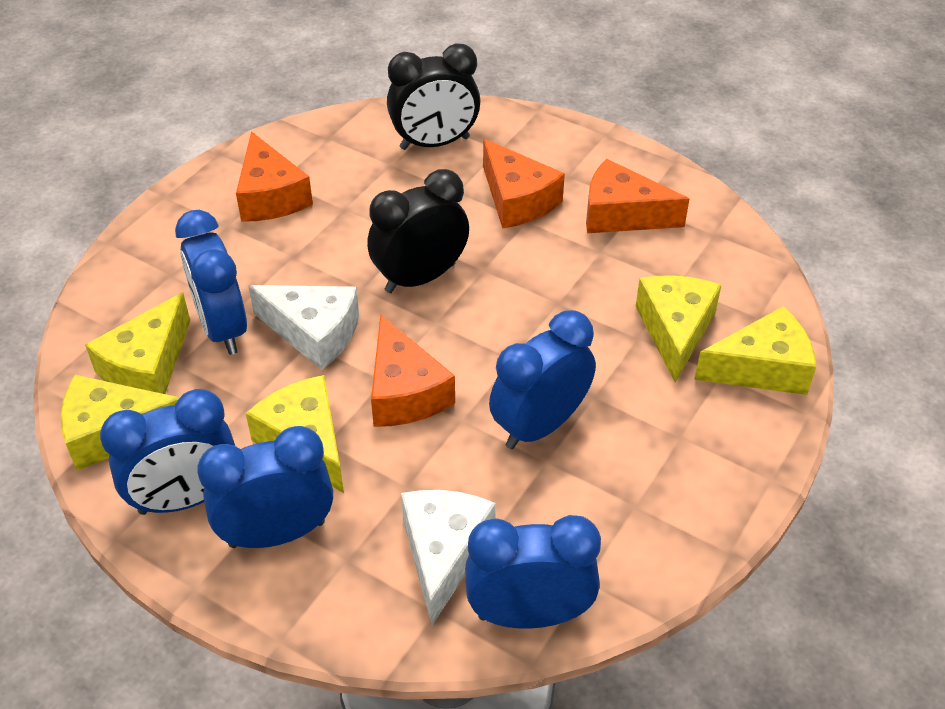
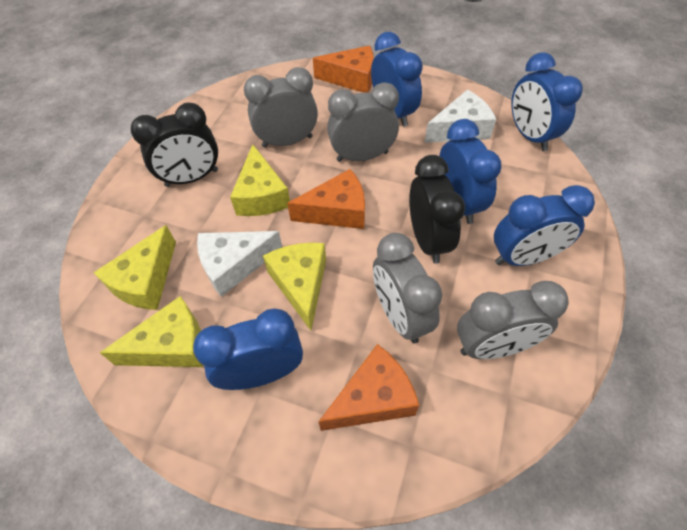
grey clock: 0 -> 4
orange cheese: 4 -> 3
yellow cheese: 5 -> 4

